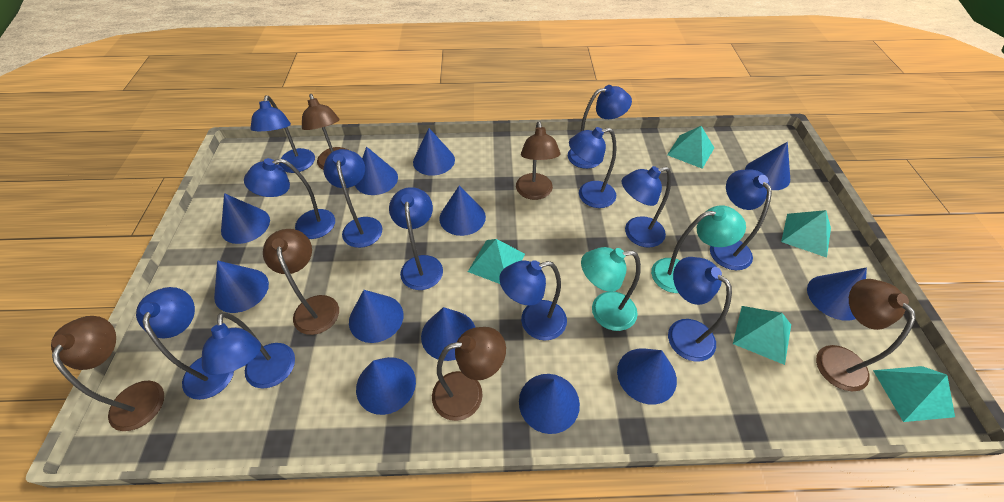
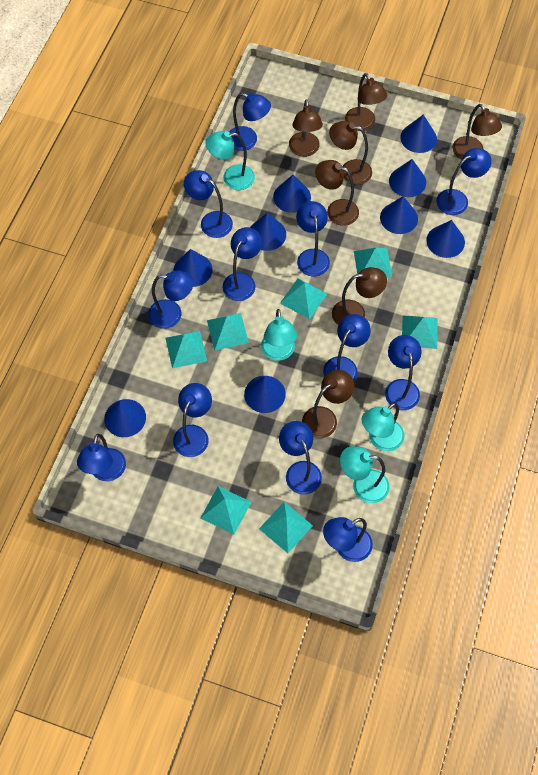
blue cone: 12 -> 9
brown lamp: 6 -> 7
turquoise lamp: 2 -> 4
turquoise pyramid: 5 -> 7

